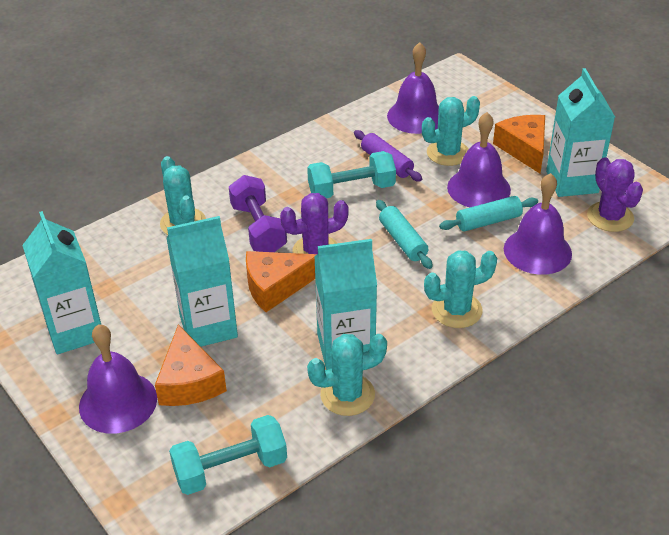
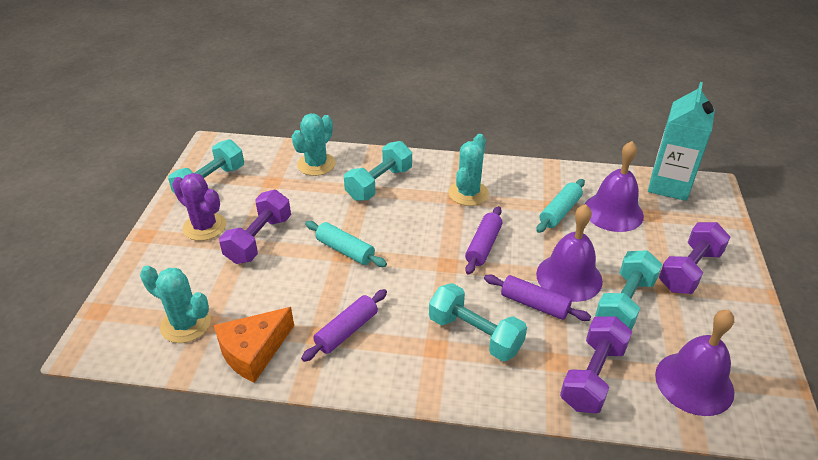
orange cheese: 3 -> 1
purple bell: 4 -> 3
purple cactus: 2 -> 1
purple dumbbell: 1 -> 3
purple rolling pin: 1 -> 3
turquoise cactus: 4 -> 3
turquoise carton: 4 -> 1
turquoise dumbbell: 2 -> 4

